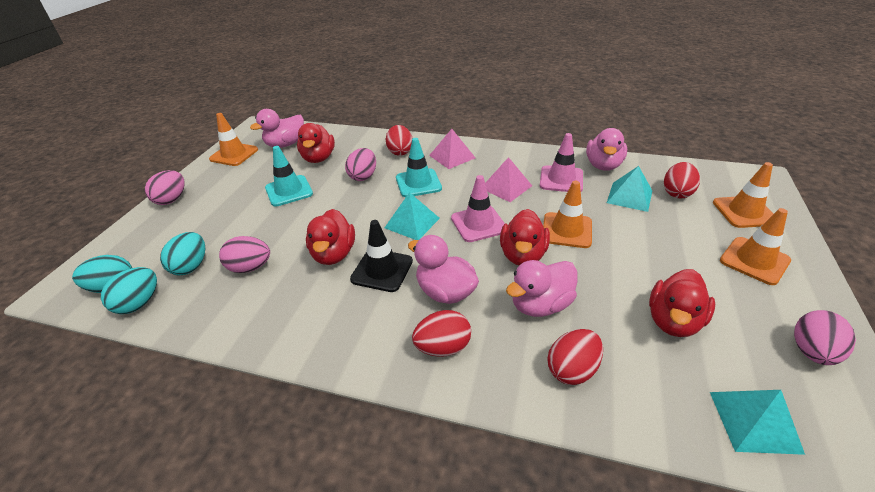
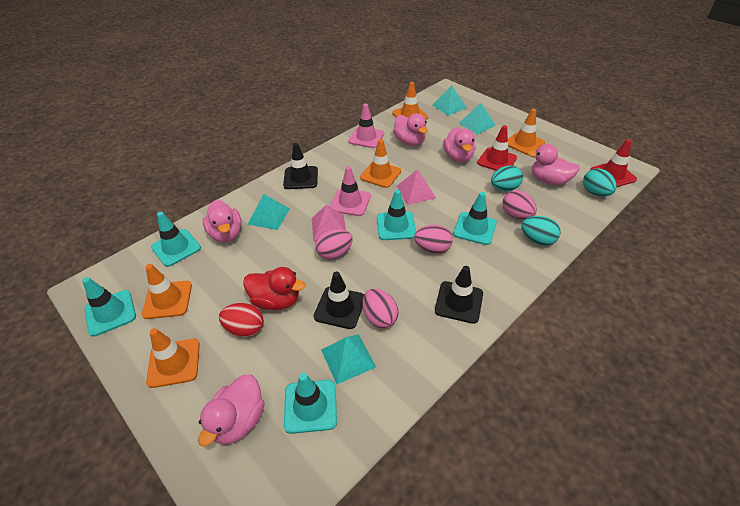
black traffic cone: 1 -> 3
orange traffic cone: 4 -> 5
pink duck: 4 -> 5
red duck: 4 -> 1
red egg: 4 -> 1
red traffic cone: 0 -> 2
turquoise pyramid: 3 -> 4
turquoise traffic cone: 2 -> 5

